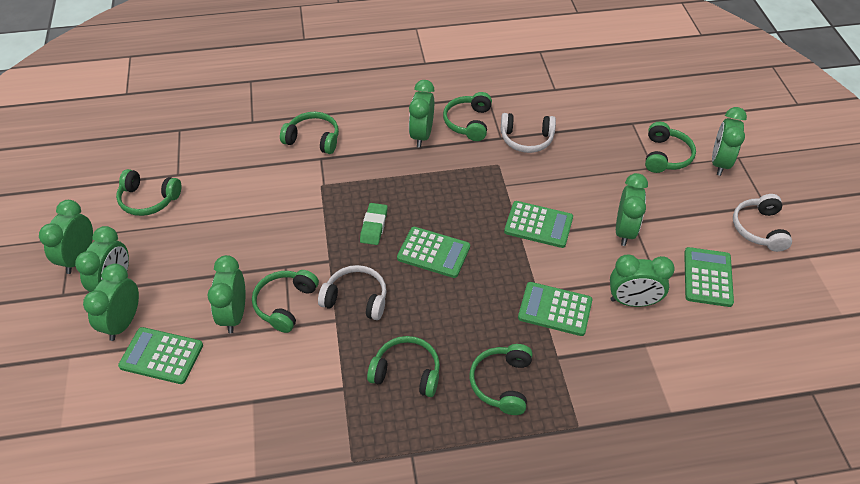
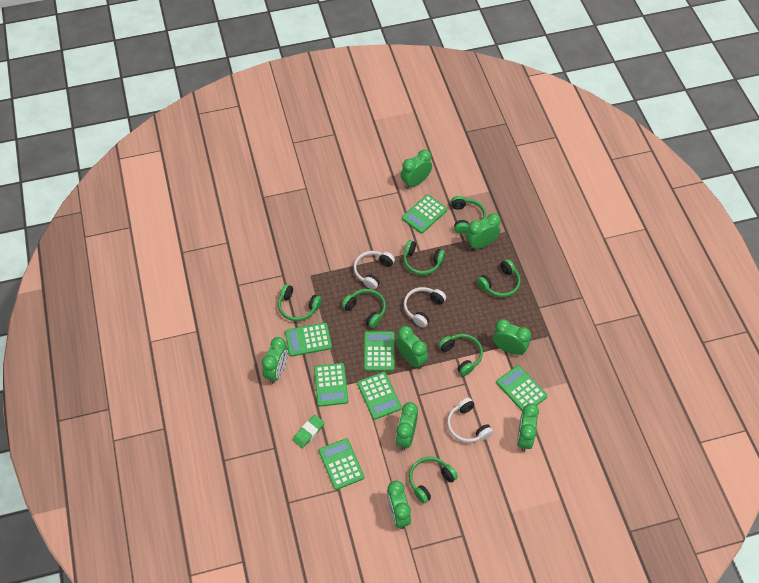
green calculator: 5 -> 7

